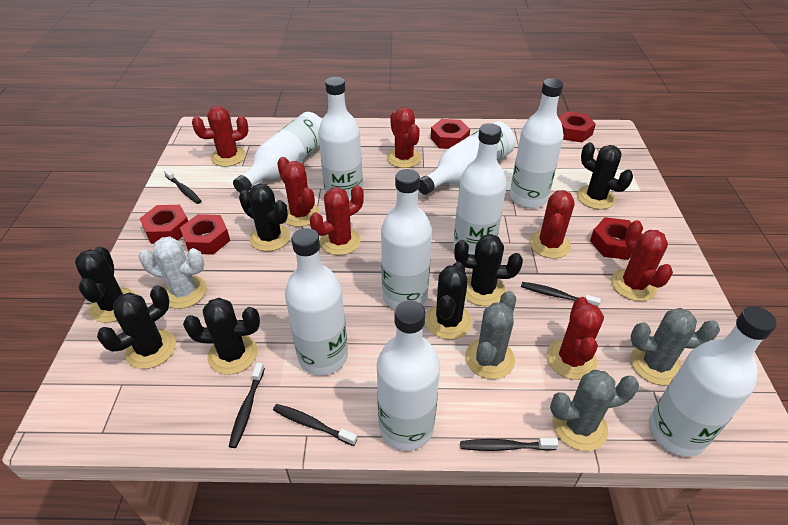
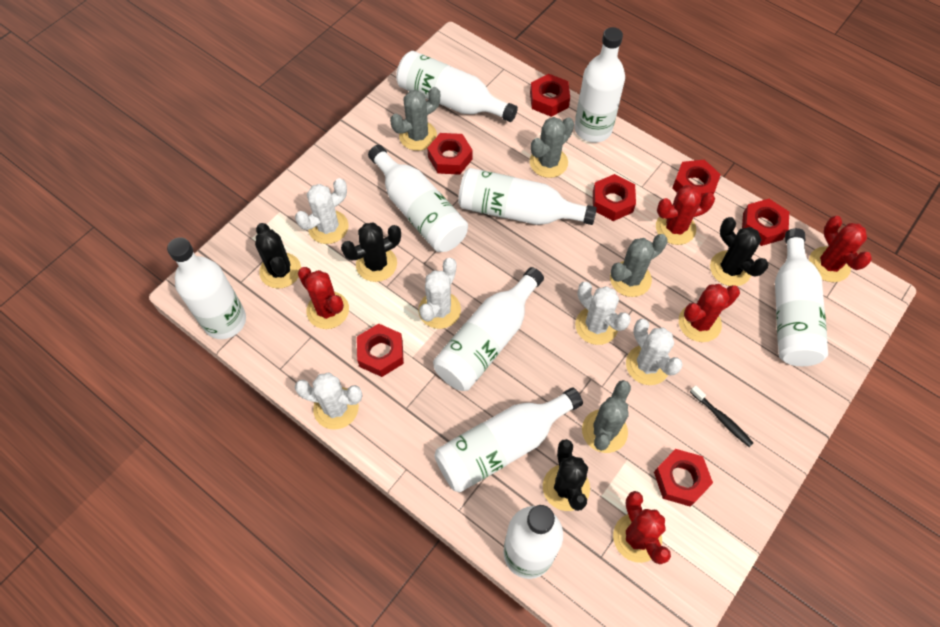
black cactus: 7 -> 4
black toothbrush: 5 -> 1
grey cactus: 3 -> 4
red cactus: 7 -> 5
red nut: 5 -> 7
white cactus: 1 -> 5

